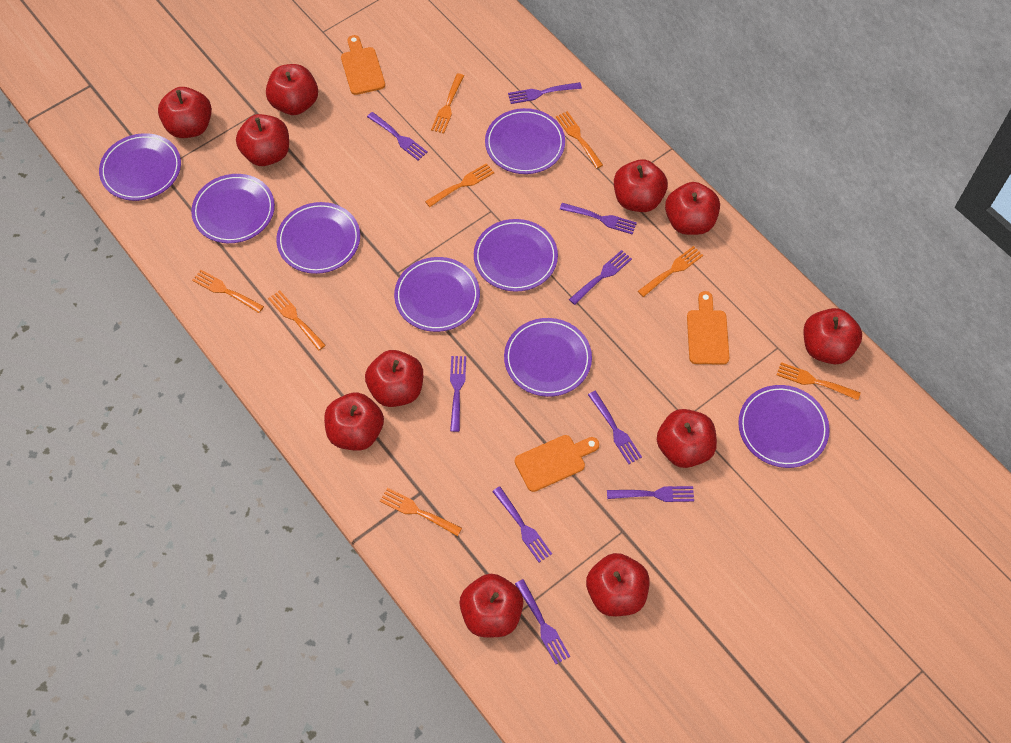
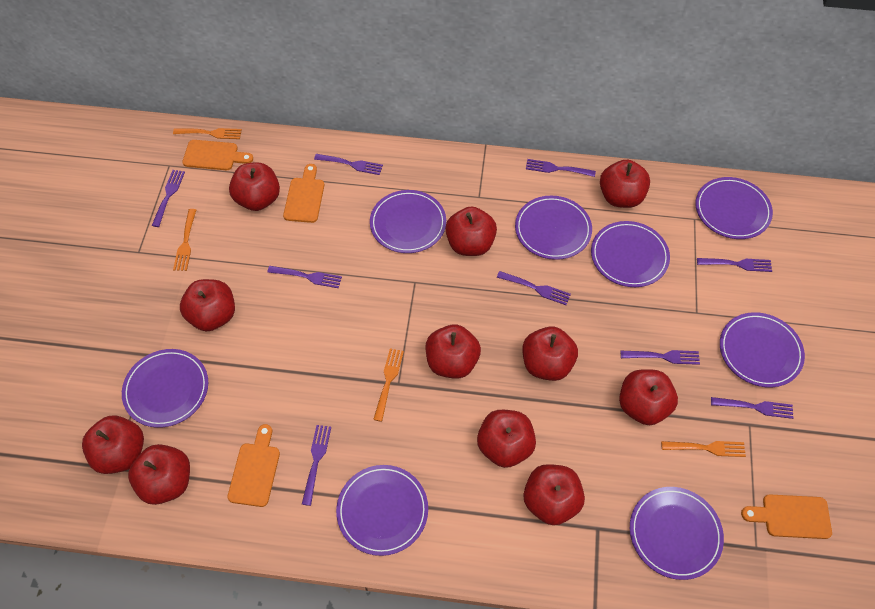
orange cutting board: 3 -> 4
orange fork: 8 -> 4

